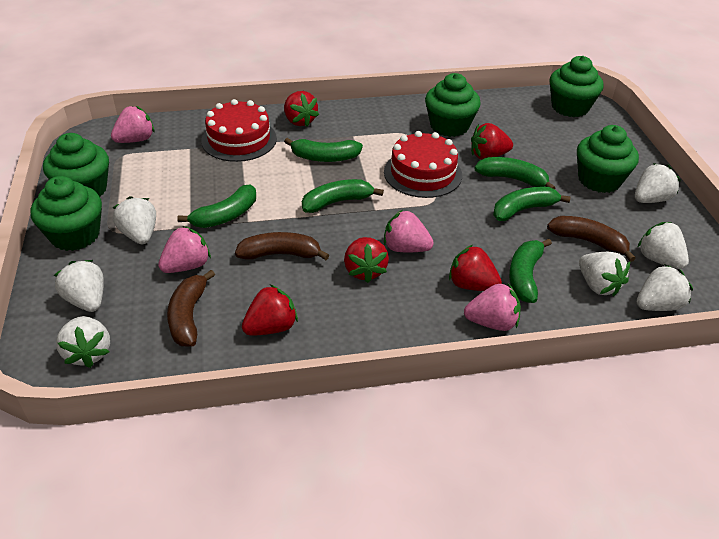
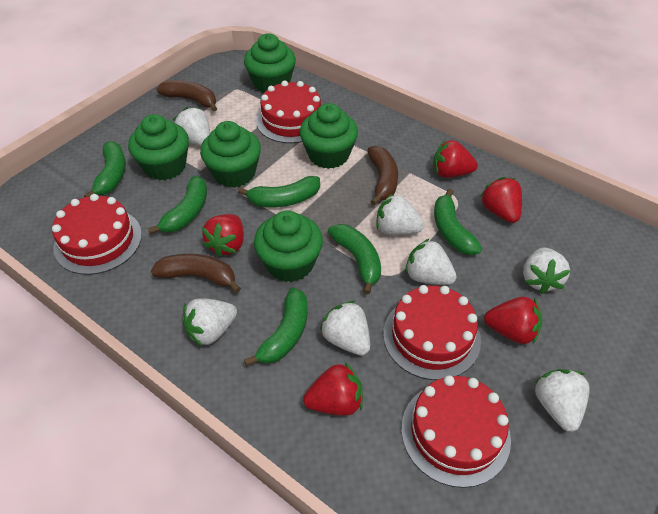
pink strawberry: 4 -> 0
red cake: 2 -> 4

